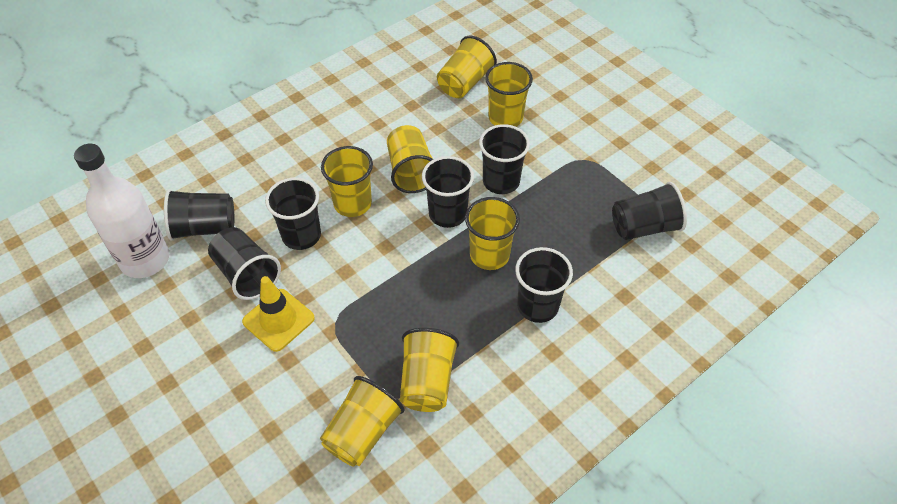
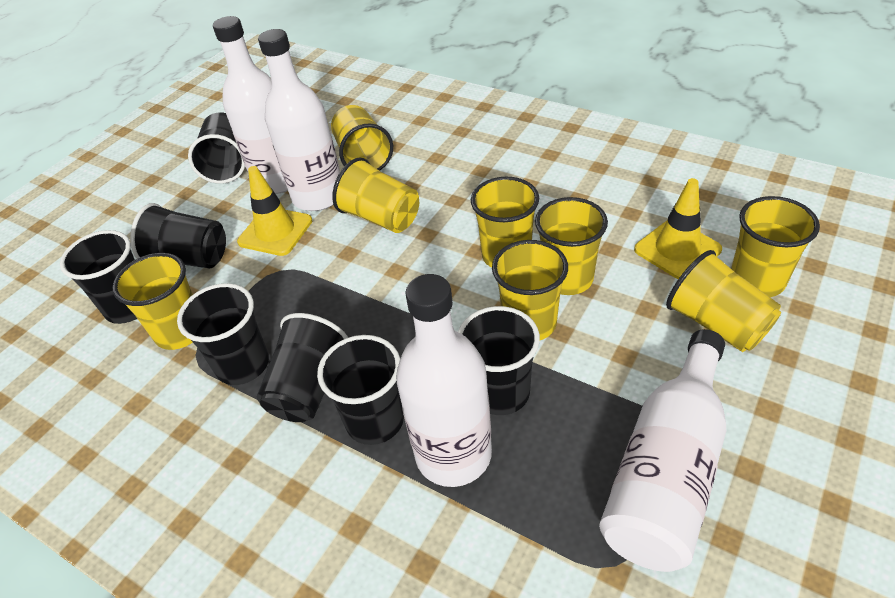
white bottle: 1 -> 4
yellow cup: 7 -> 8
yellow traffic cone: 1 -> 2

